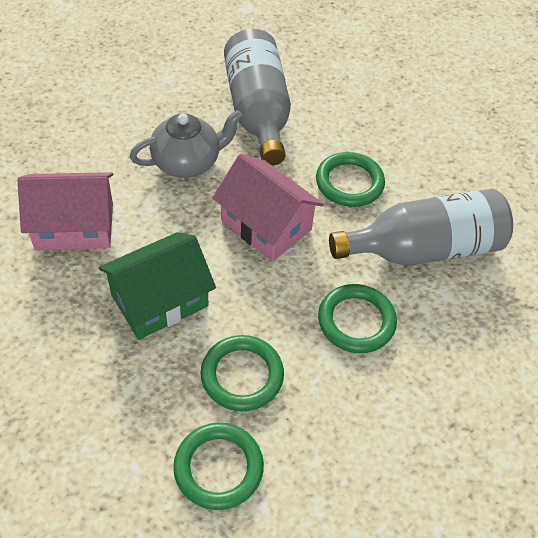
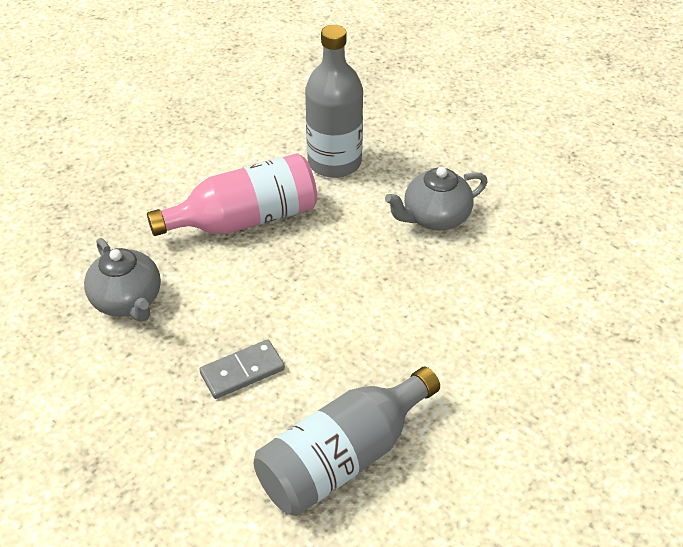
green house: 1 -> 0
green ring: 4 -> 0
grey domino: 0 -> 1
grey teapot: 1 -> 2
pink bottle: 0 -> 1
pink house: 2 -> 0

